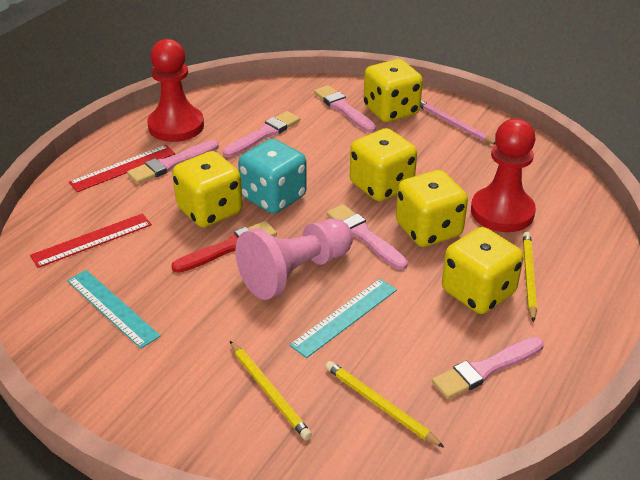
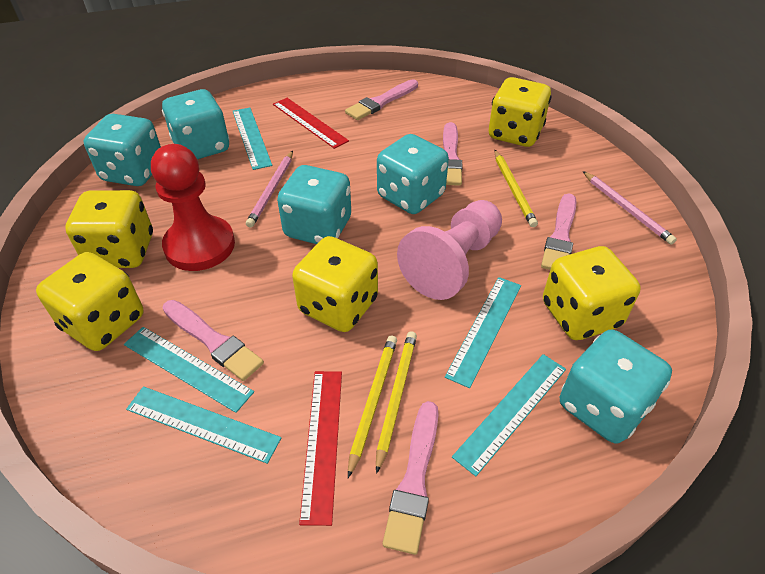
pink pencil: 1 -> 2
red brush: 1 -> 0
red pawn: 2 -> 1
turquoise dice: 1 -> 5
turquoise ruler: 2 -> 5

